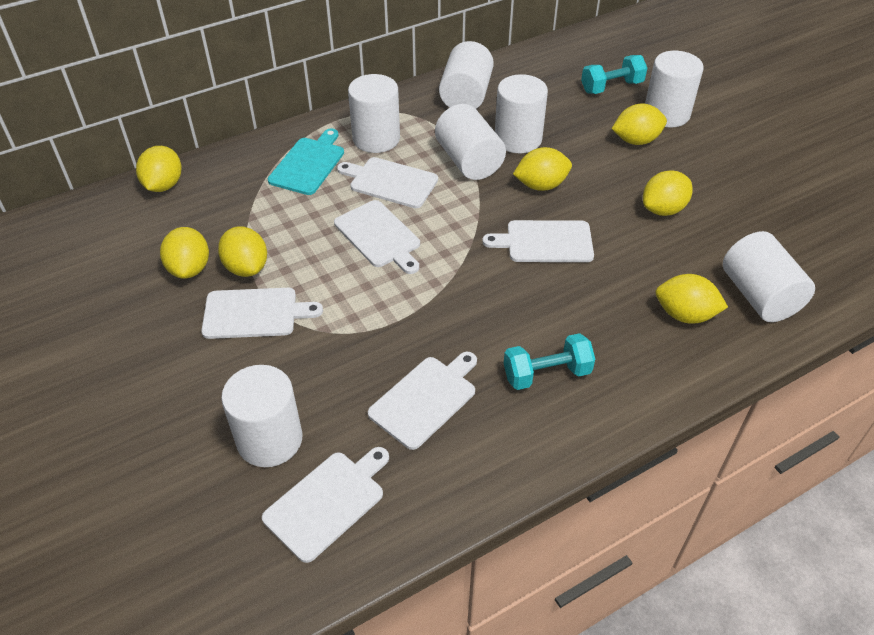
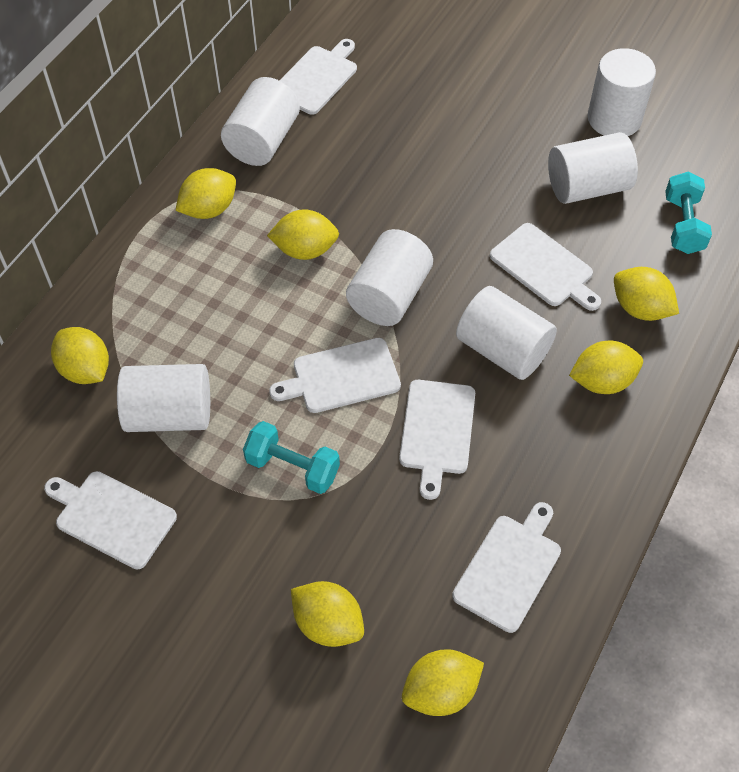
turquoise cutting board: 1 -> 0
white cylinder: 7 -> 6

